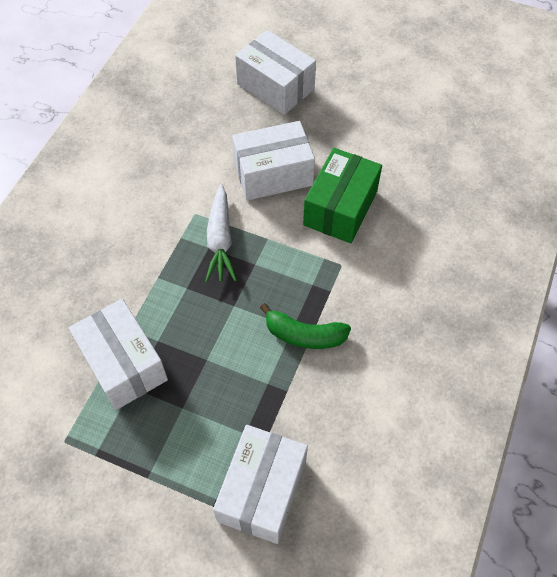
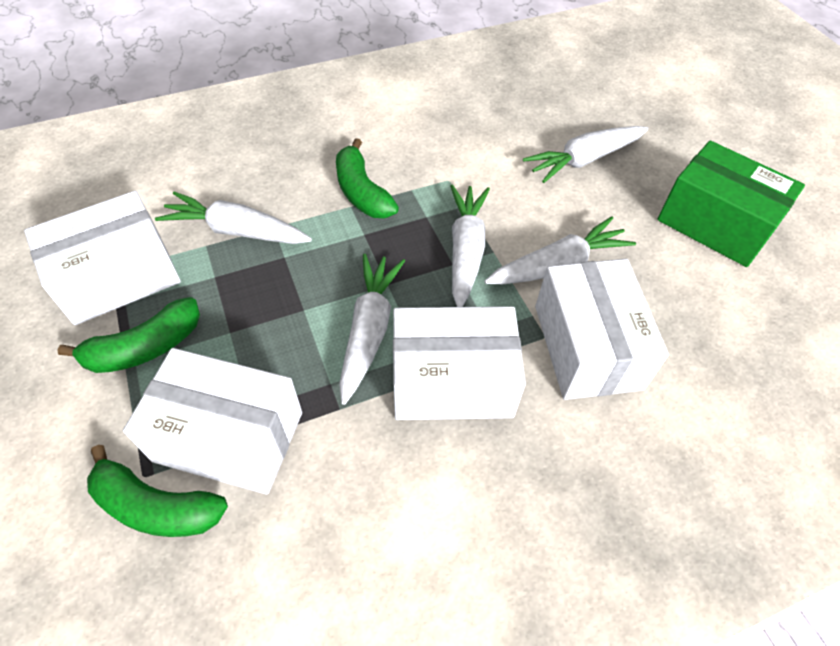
green banana: 1 -> 3
white carrot: 1 -> 5

